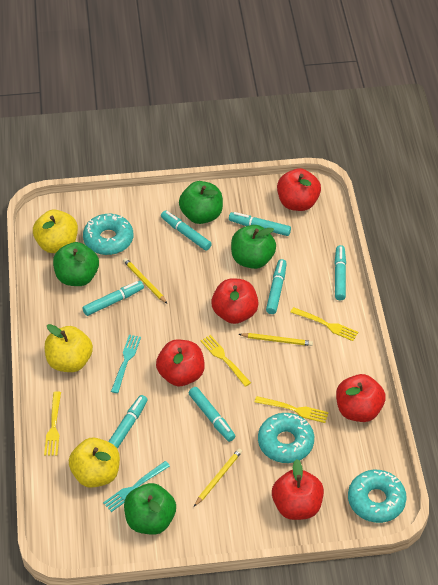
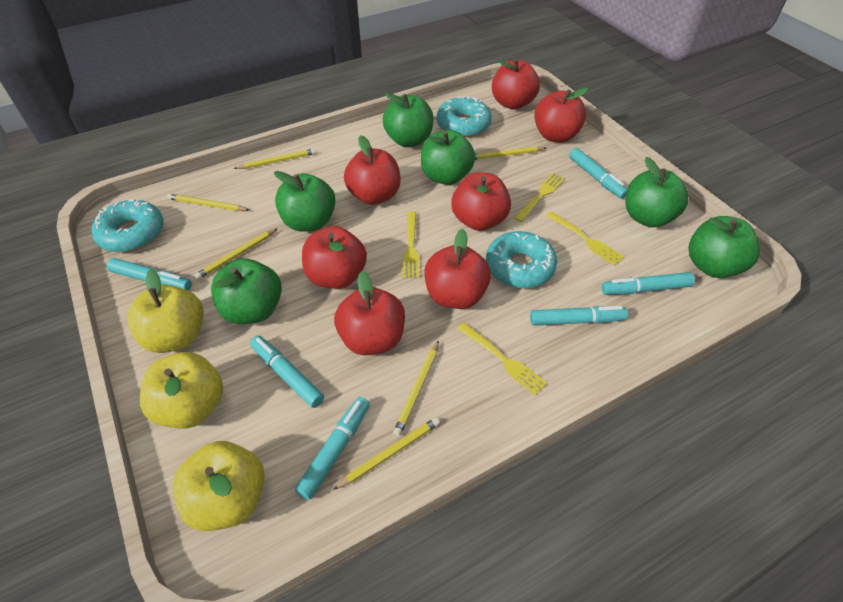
green apple: 4 -> 6
red apple: 5 -> 7
turquoise fork: 2 -> 0
turquoise marker: 7 -> 6
yellow pencil: 3 -> 6

